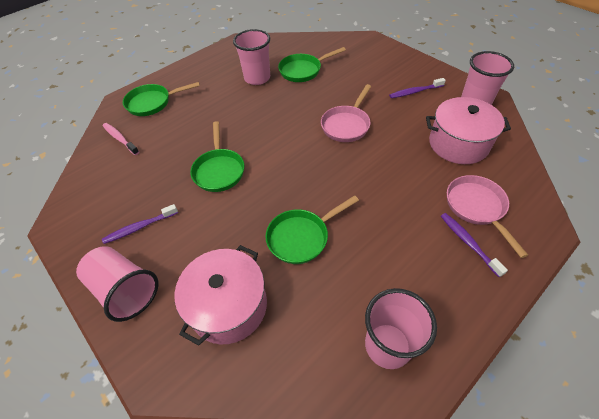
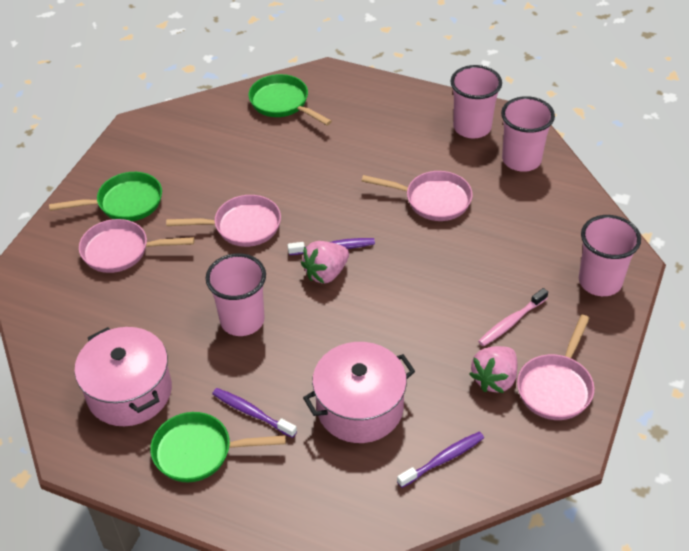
green pan: 4 -> 3
pink pan: 2 -> 4
pink strawberry: 0 -> 2

